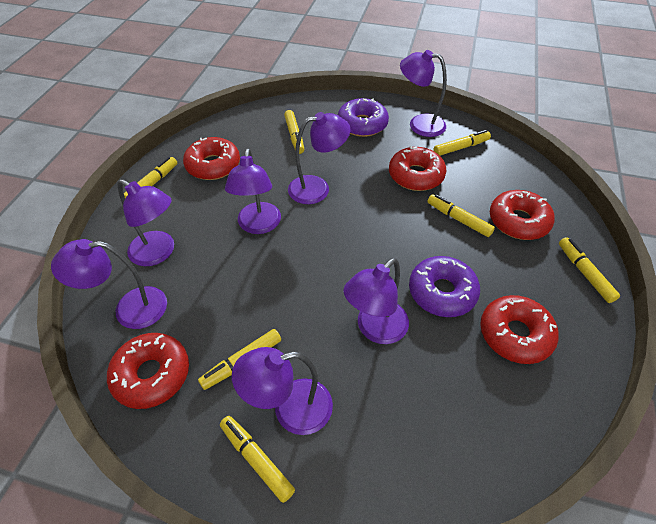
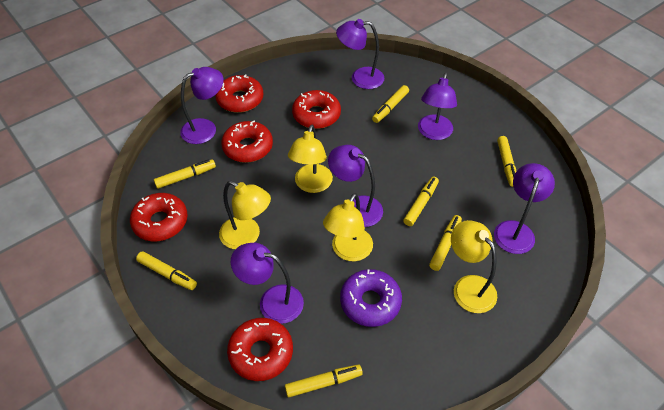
purple donut: 2 -> 1
purple lamp: 7 -> 6
yellow lamp: 0 -> 4

